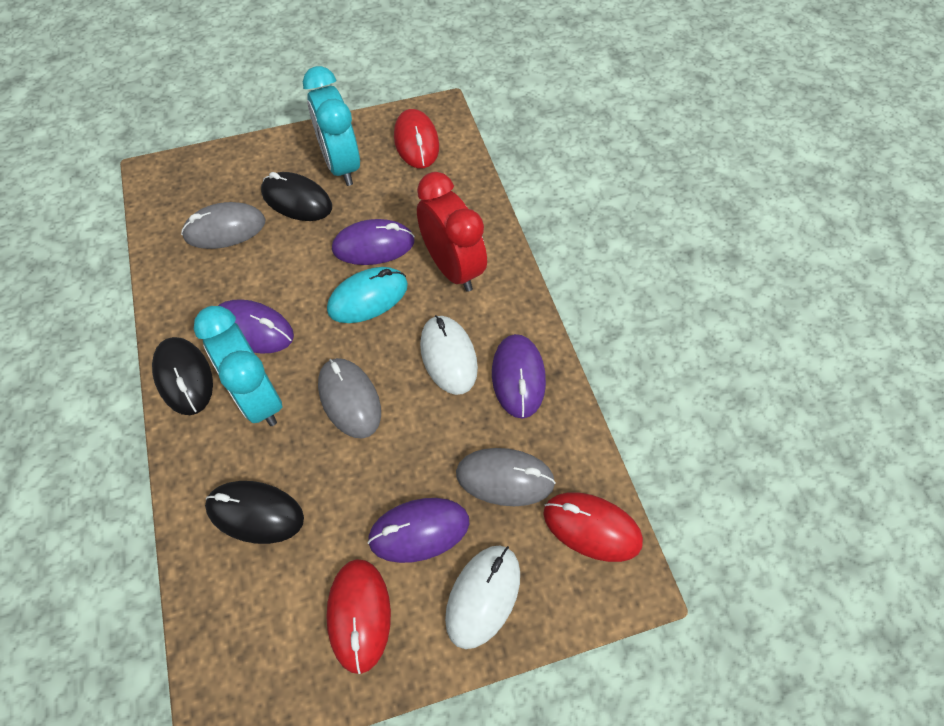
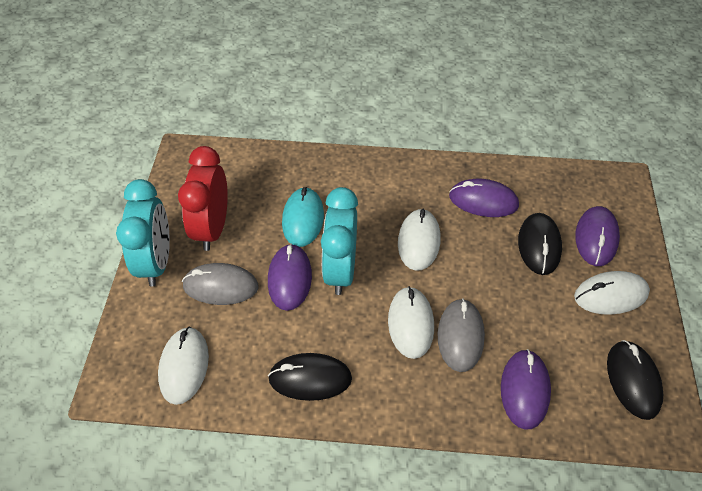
grey mouse: 3 -> 2
red mouse: 3 -> 0
white mouse: 2 -> 4

